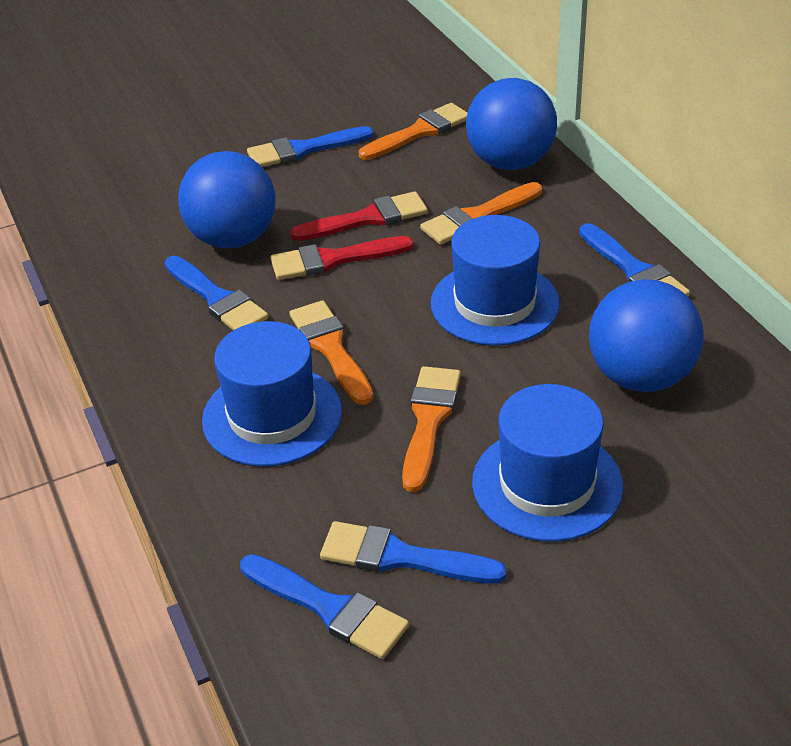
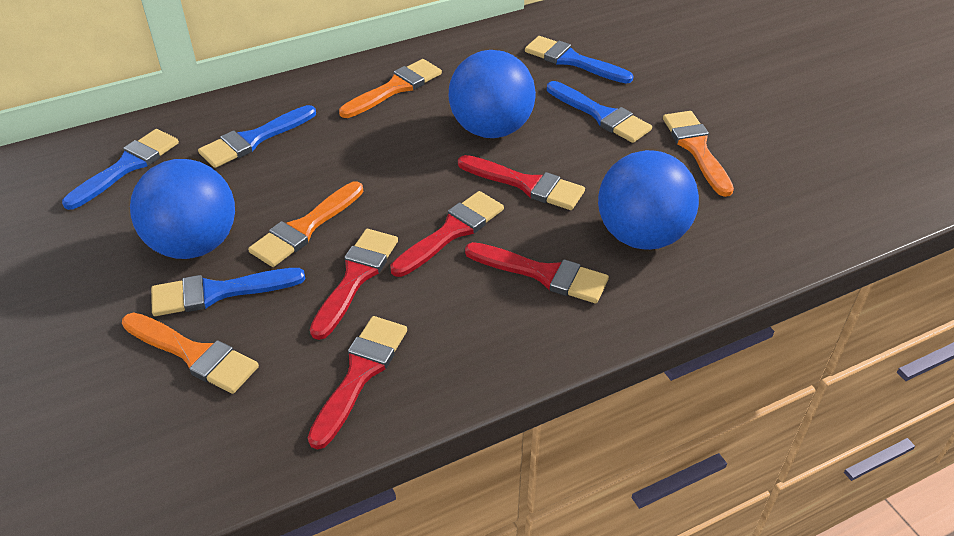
blue hat: 3 -> 0
red brush: 2 -> 5

